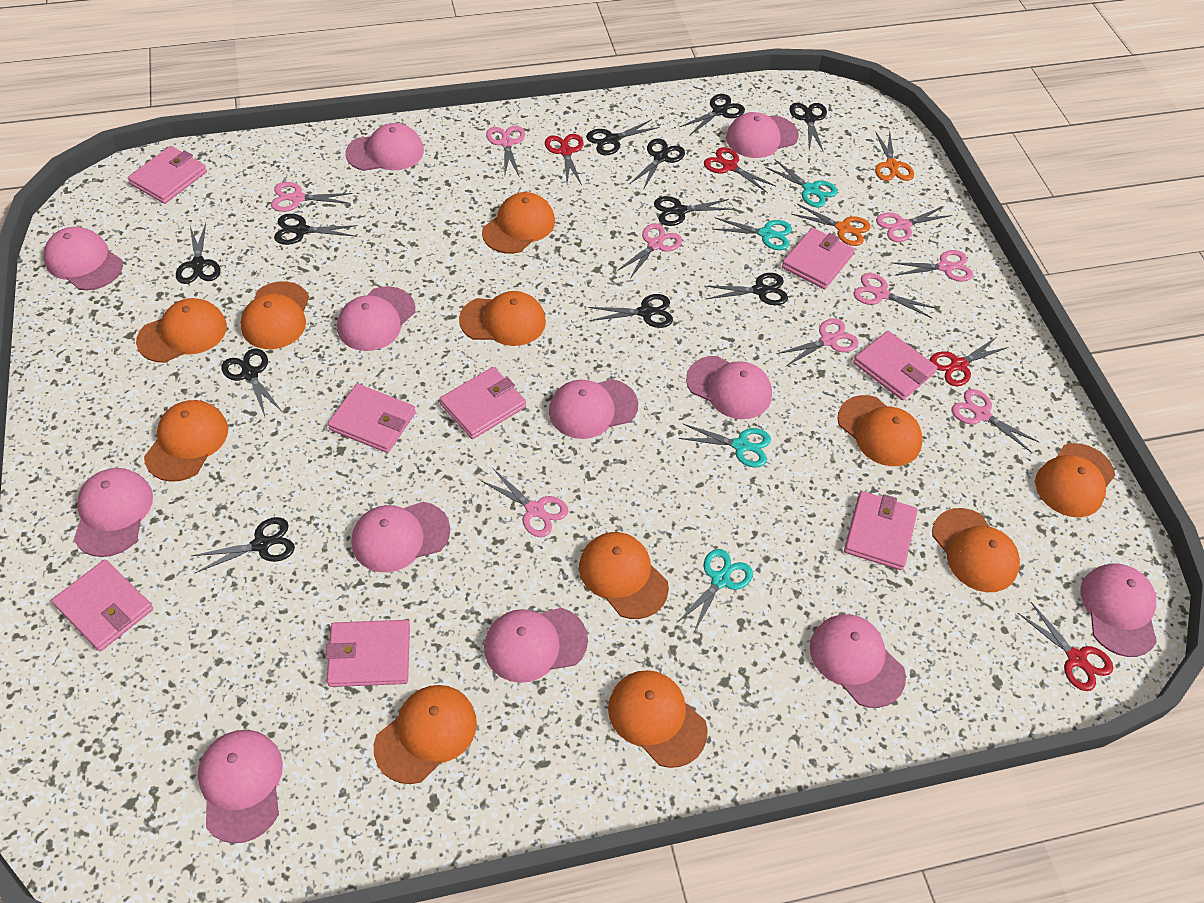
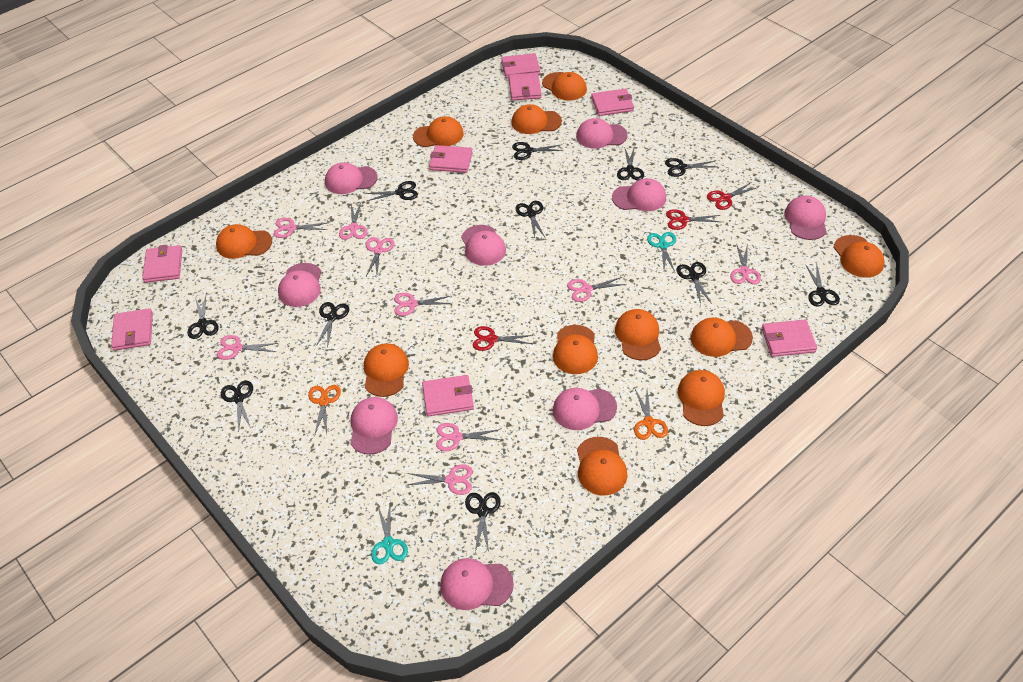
pink cap: 12 -> 9
red scissors: 4 -> 3
turquoise scissors: 4 -> 2

